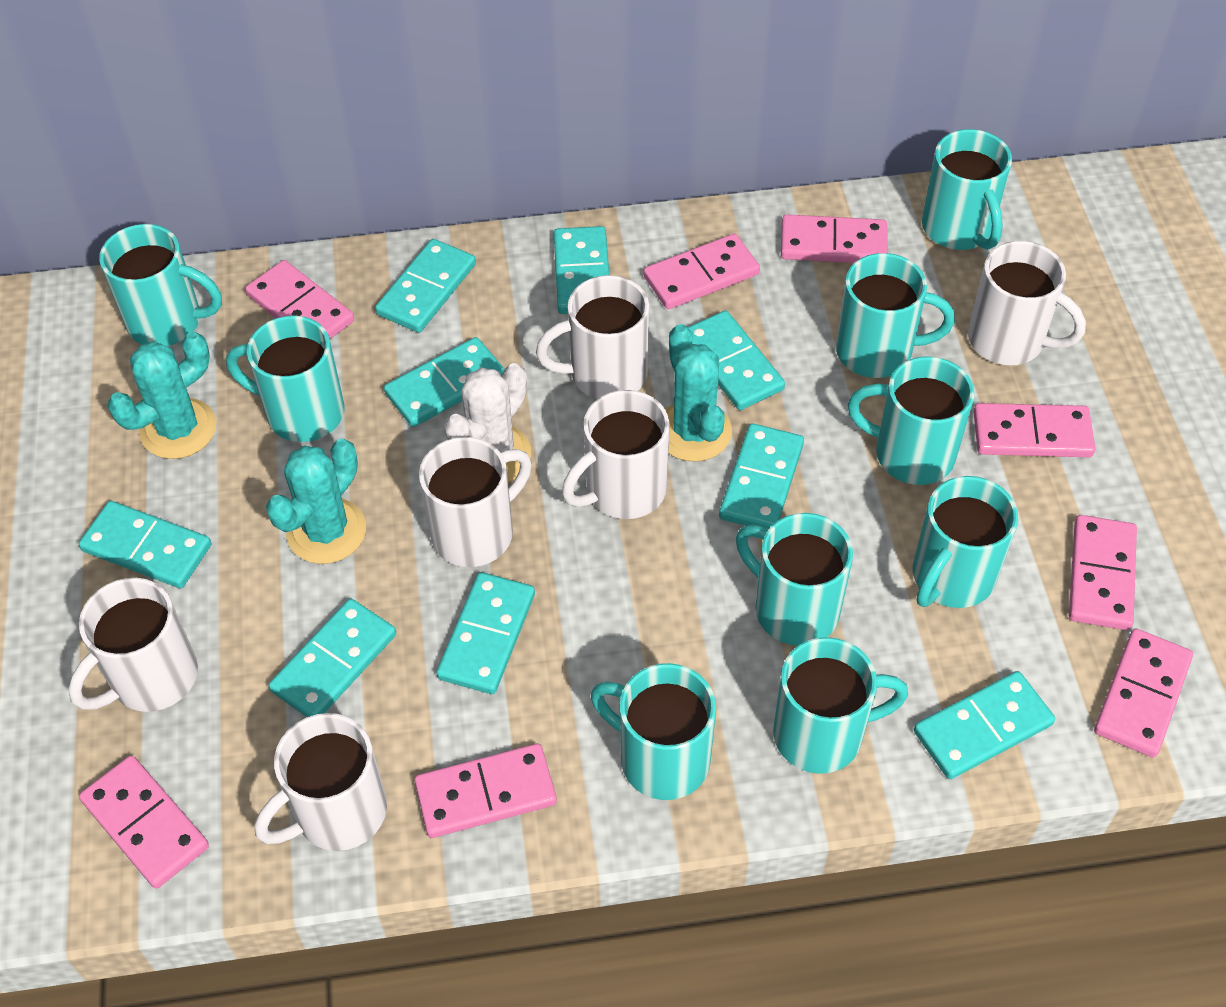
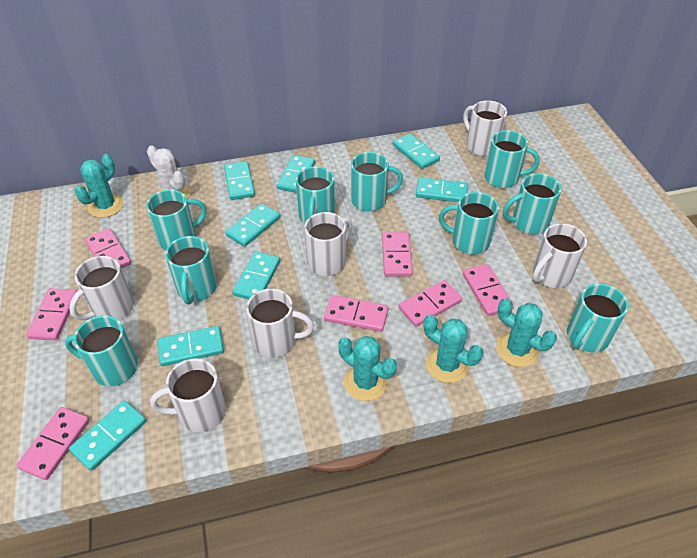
pink domino: 8 -> 7
turquoise cactus: 3 -> 4
turquoise domino: 9 -> 8

